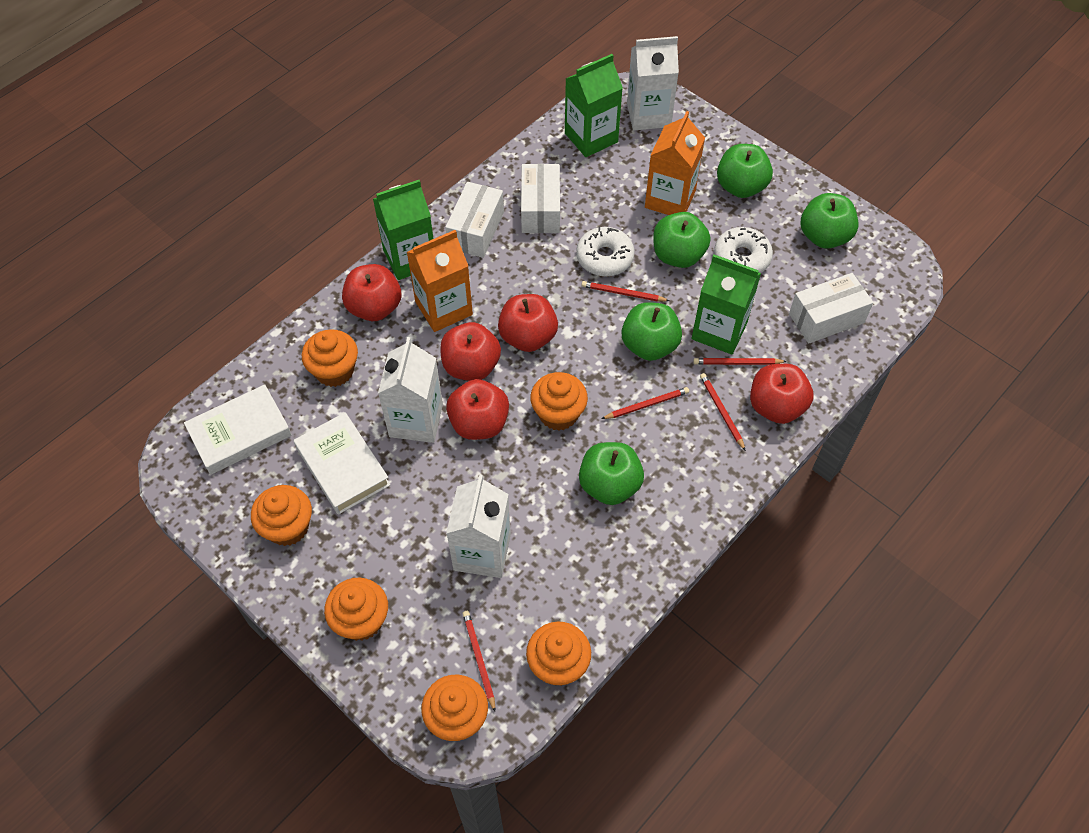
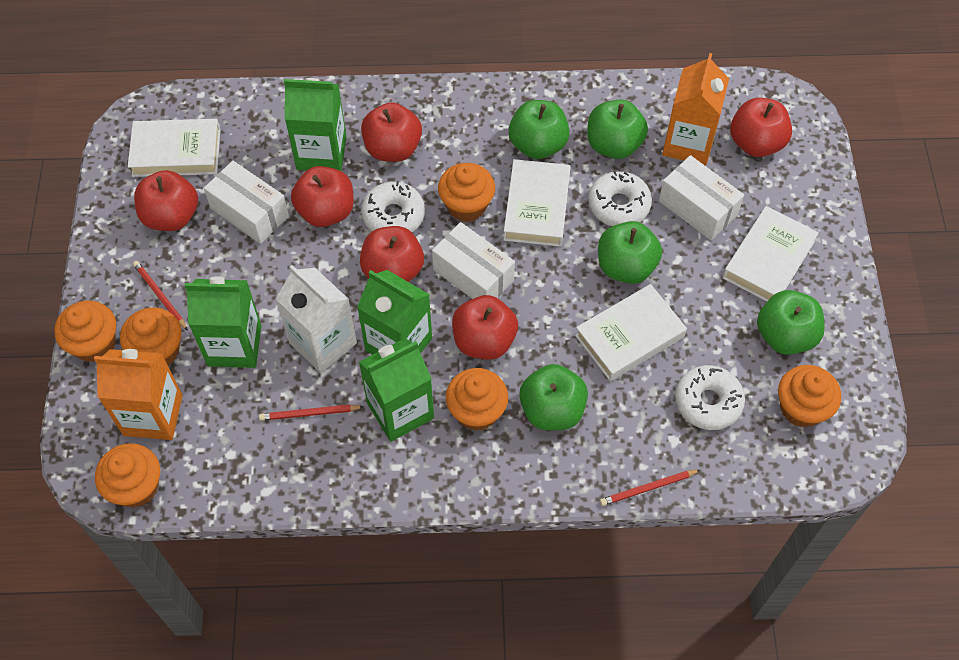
green carton: 3 -> 4
red apple: 5 -> 6
red pencil: 5 -> 3
white book: 2 -> 4
white carton: 3 -> 1
white donut: 2 -> 3

